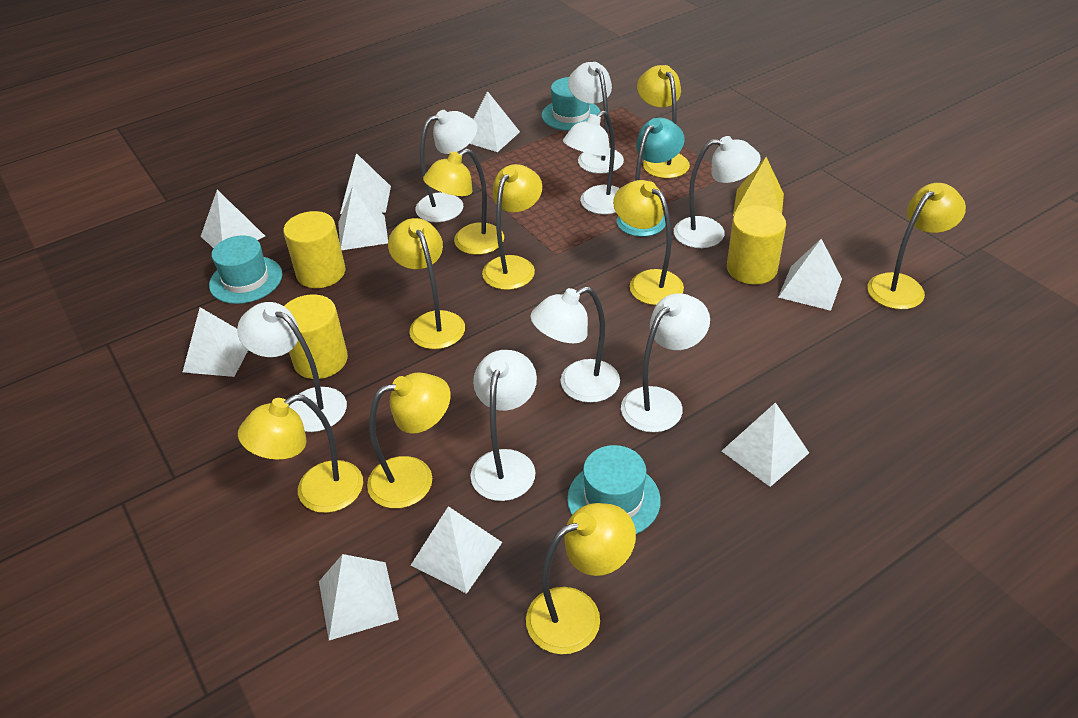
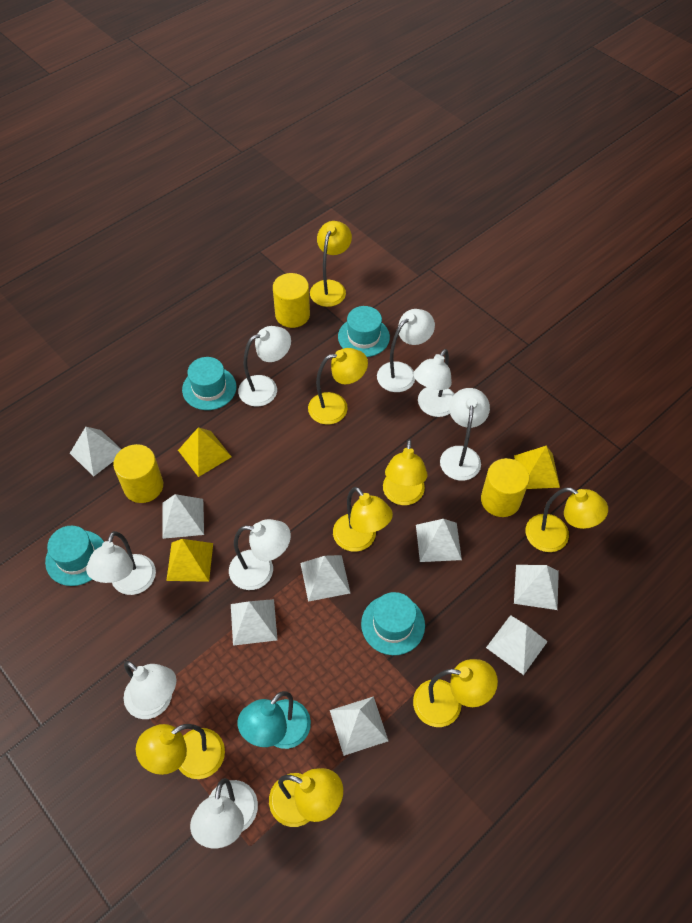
turquoise hat: 3 -> 4
white pyramid: 9 -> 8
yellow lamp: 9 -> 8
yellow pyramid: 1 -> 3

